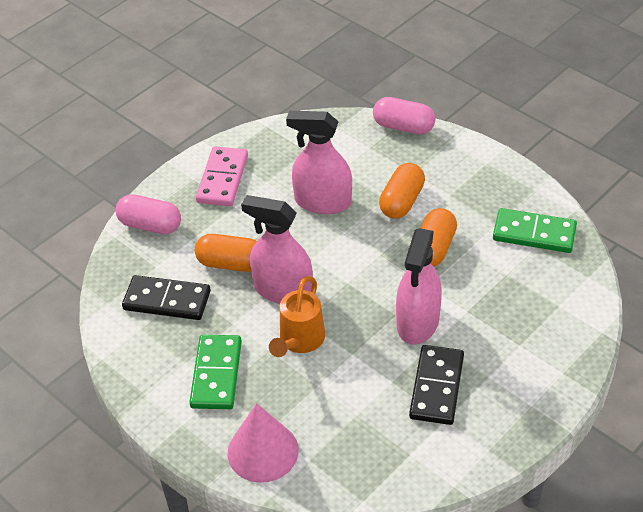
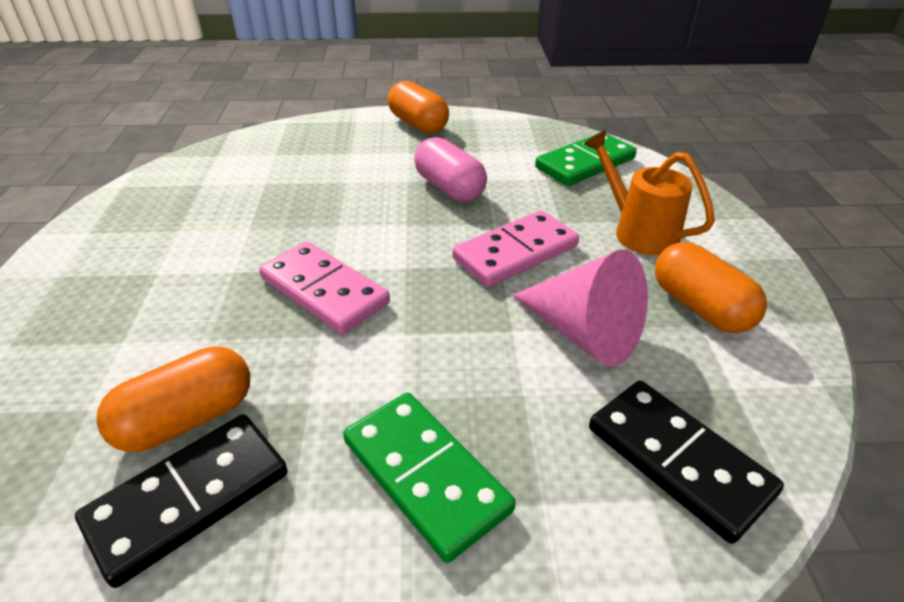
pink capsule: 2 -> 1
pink domino: 1 -> 2
pink spray bottle: 3 -> 0

